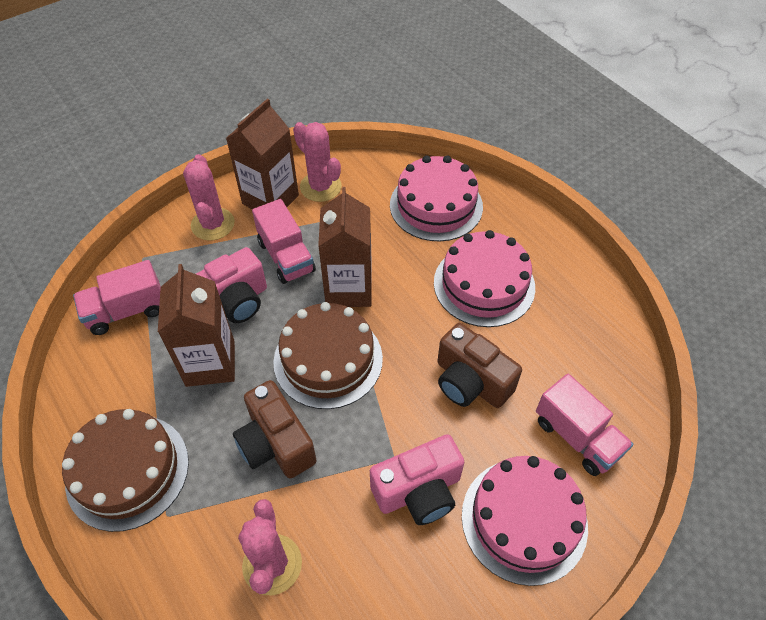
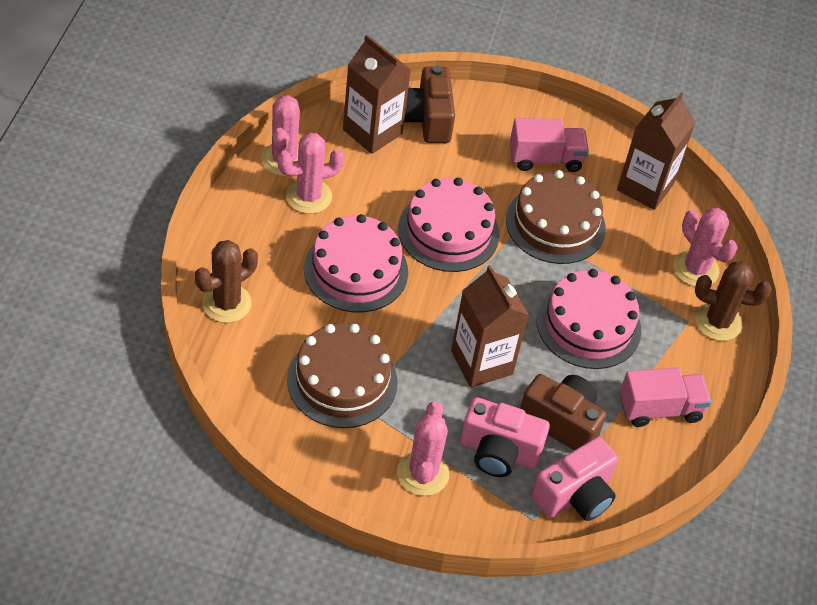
brown cactus: 0 -> 2
pink cactus: 3 -> 4
pink truck: 3 -> 2

